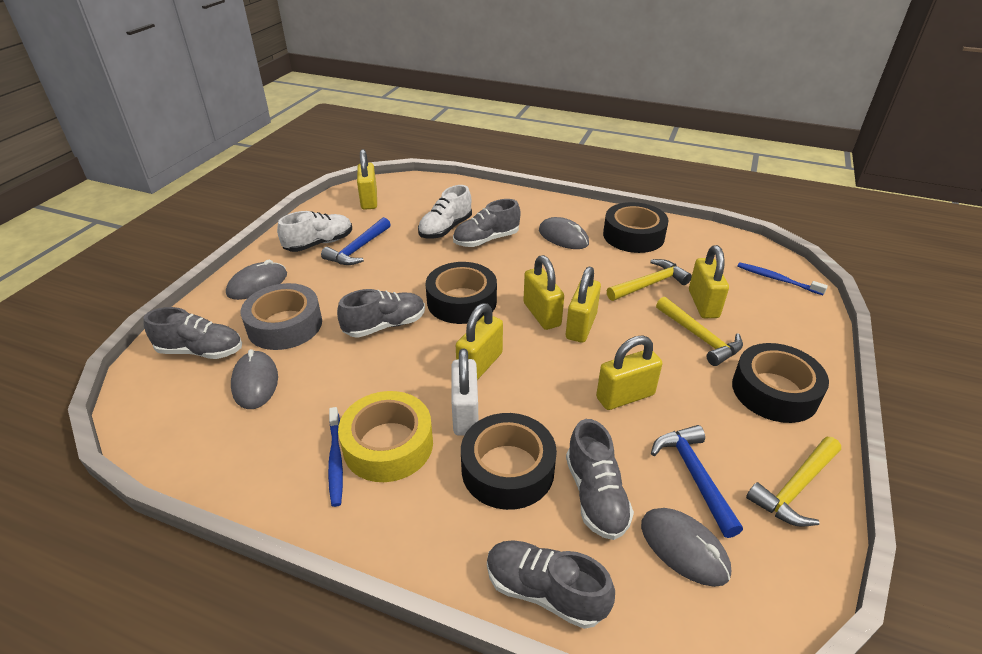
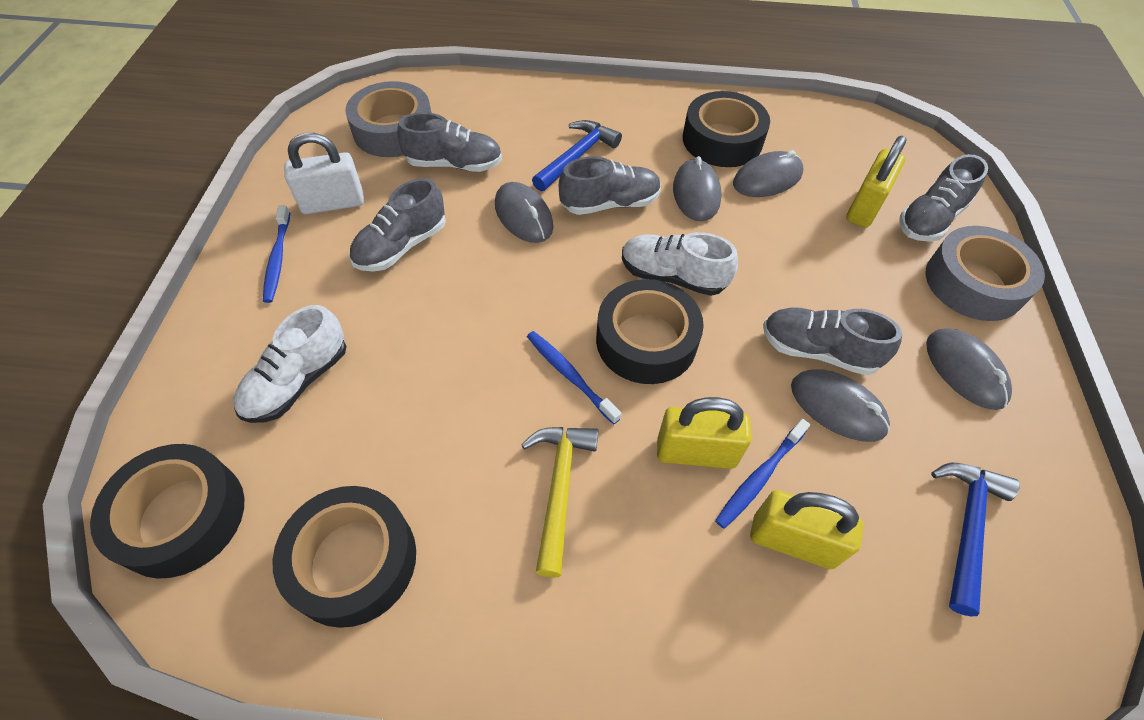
blue toothbrush: 2 -> 3
grey mouse: 4 -> 5
grey tape: 1 -> 2
yellow hammer: 3 -> 1
yellow padlock: 6 -> 3
yellow tape: 1 -> 0

